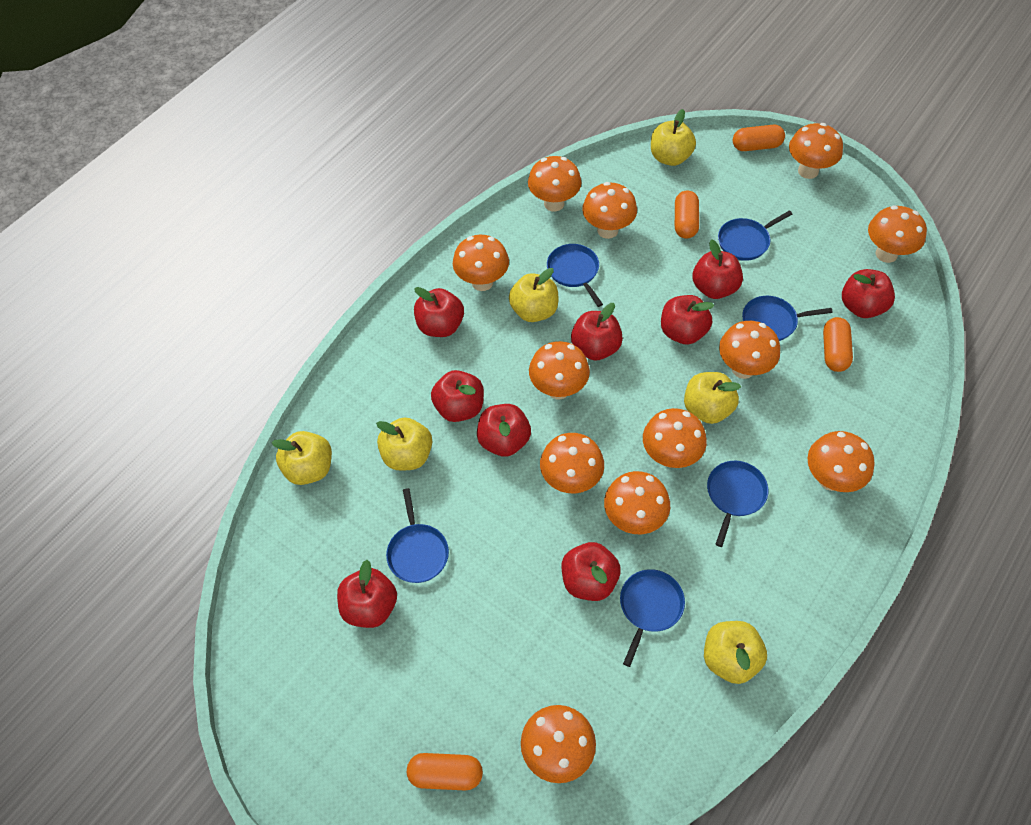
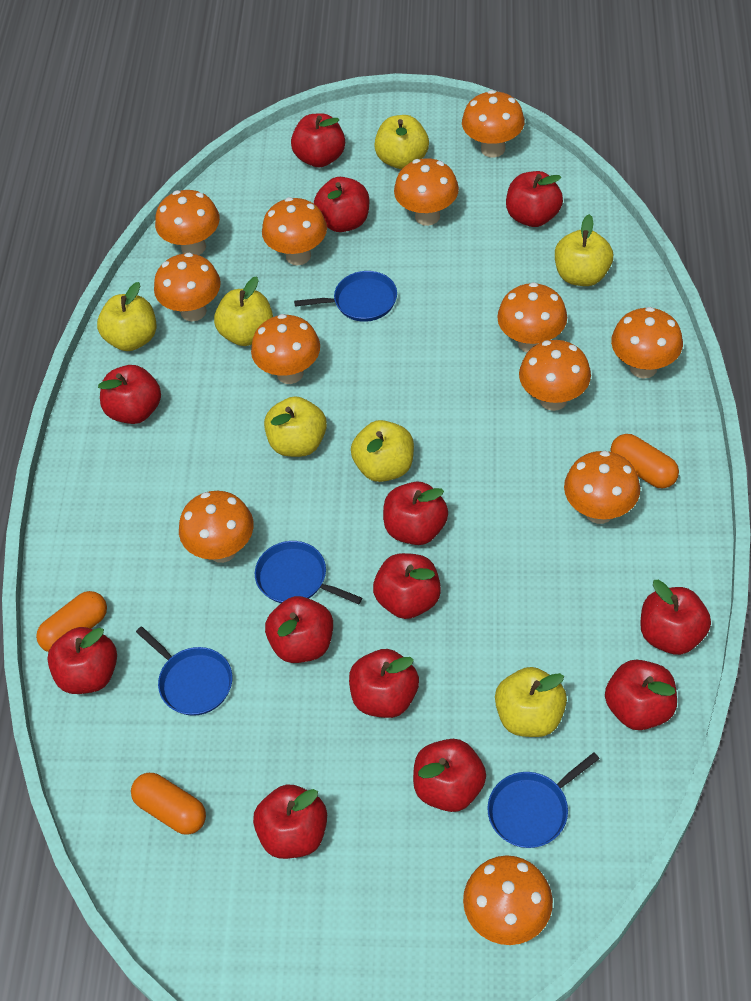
blue pan: 6 -> 4
orange capsule: 4 -> 3
red apple: 9 -> 13
yellow apple: 6 -> 7

